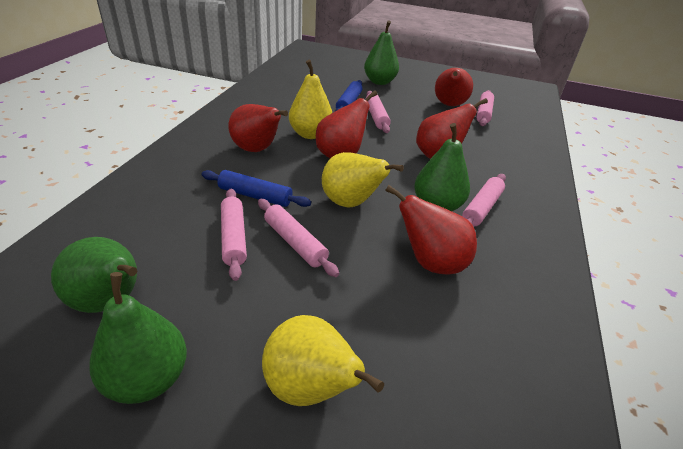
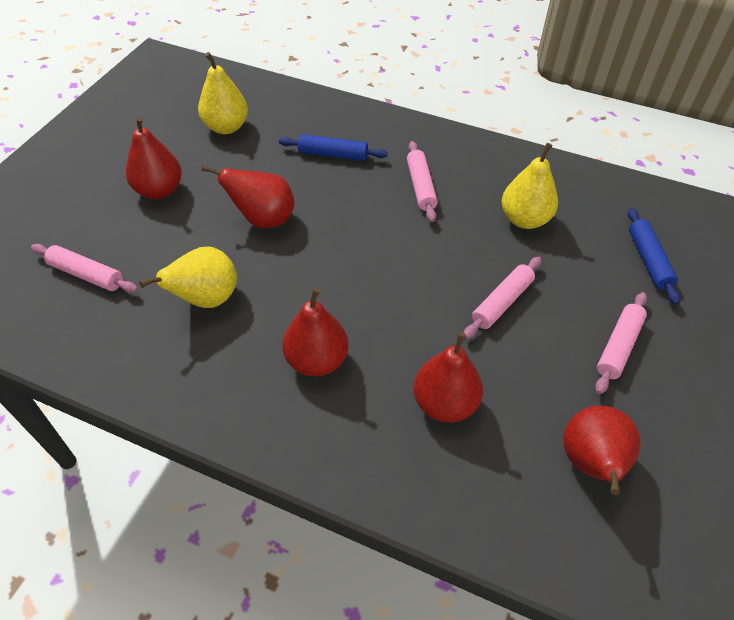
green pear: 4 -> 0
pink rolling pin: 5 -> 4

